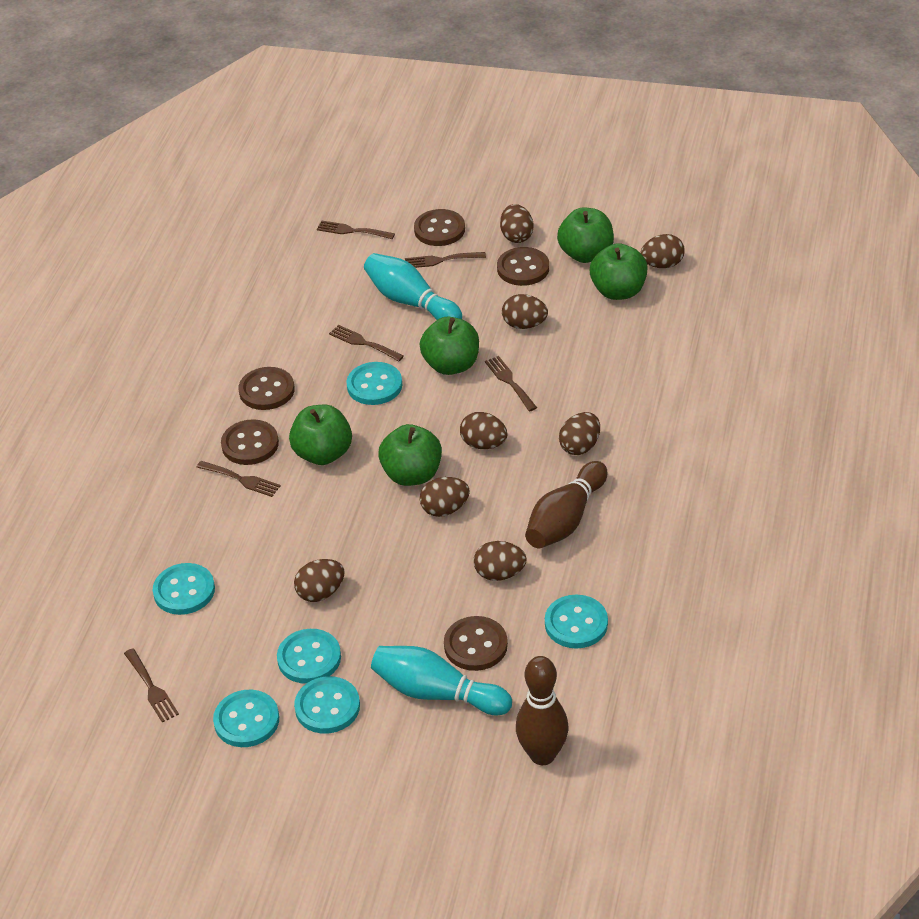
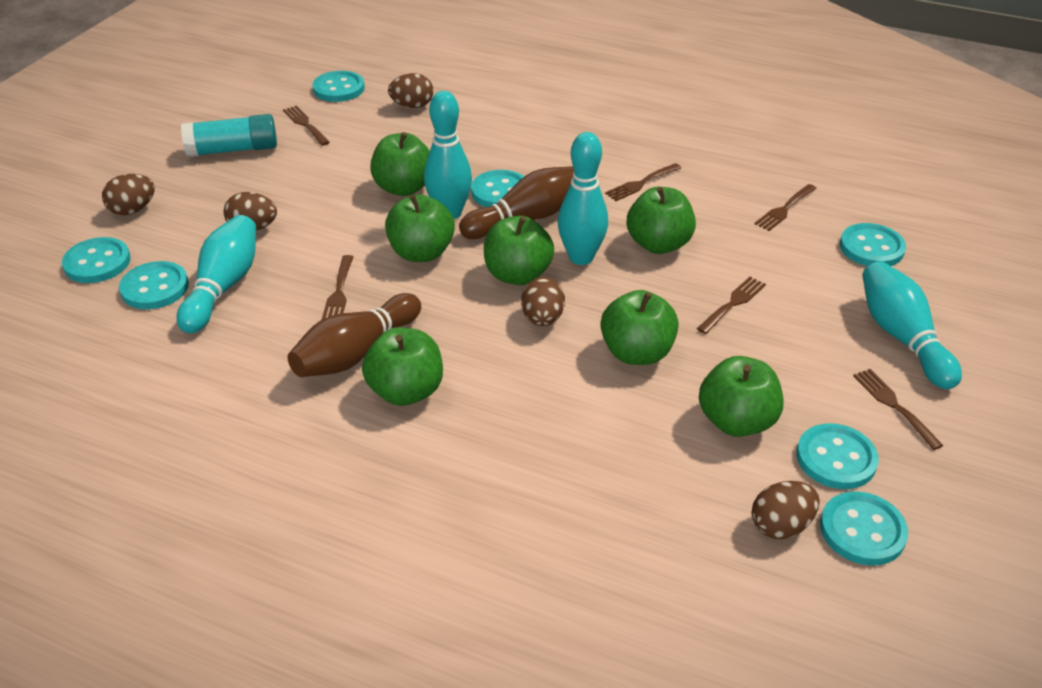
brown button: 5 -> 0
brown egg: 8 -> 5
green apple: 5 -> 7
turquoise bowling pin: 2 -> 4
turquoise button: 6 -> 7
turquoise glue stick: 0 -> 1

